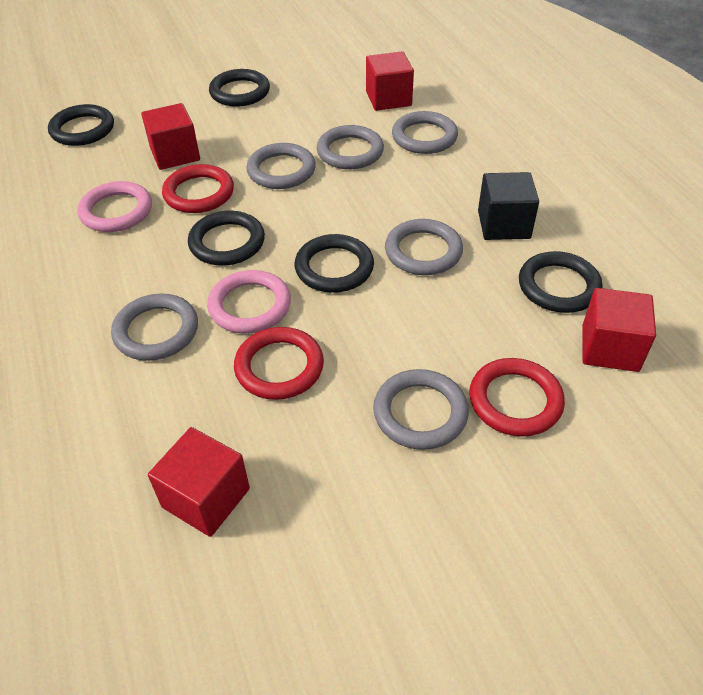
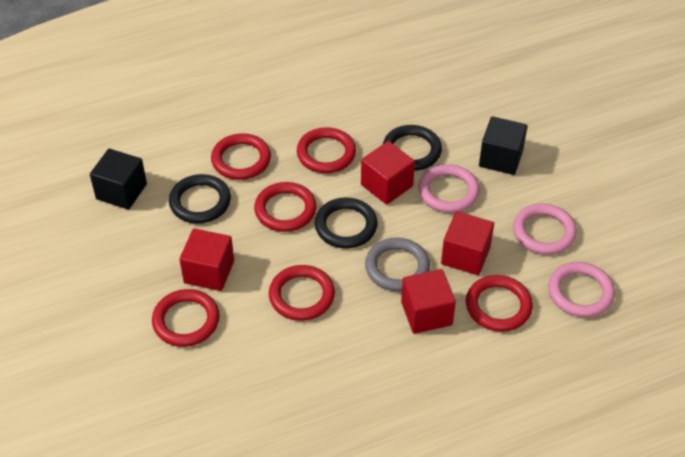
black cube: 1 -> 2
black ring: 5 -> 3
grey ring: 6 -> 1
pink ring: 2 -> 3
red ring: 3 -> 6

